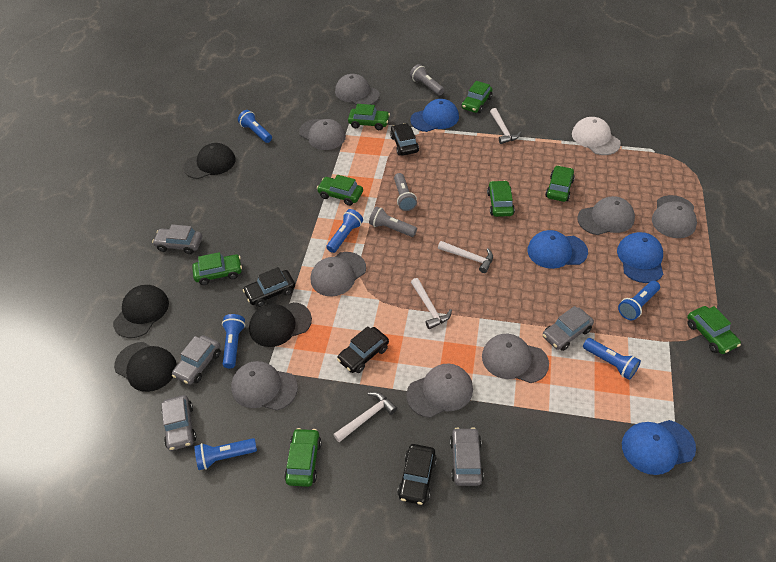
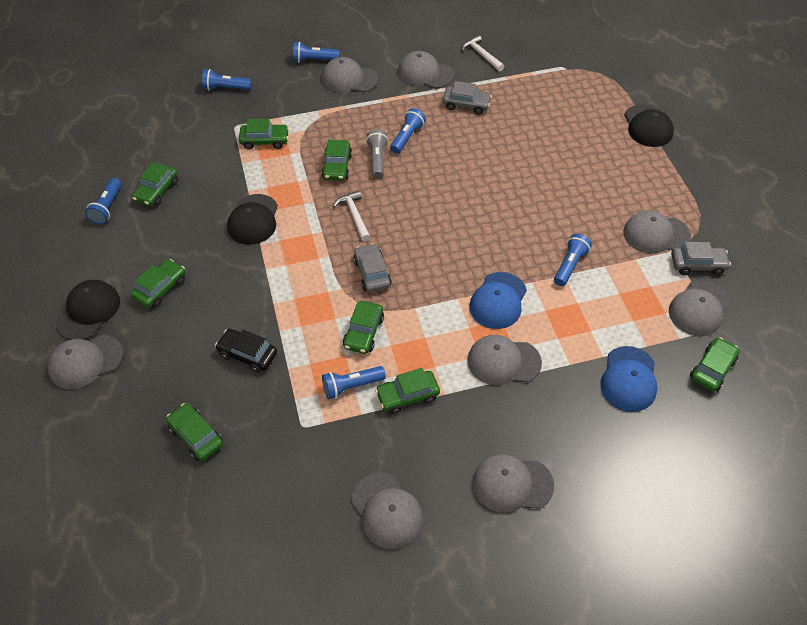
black cap: 4 -> 3
black car: 4 -> 1
blue cap: 4 -> 2
grey car: 5 -> 3
grey flashlight: 3 -> 1
white cap: 1 -> 0
white hammer: 4 -> 2

